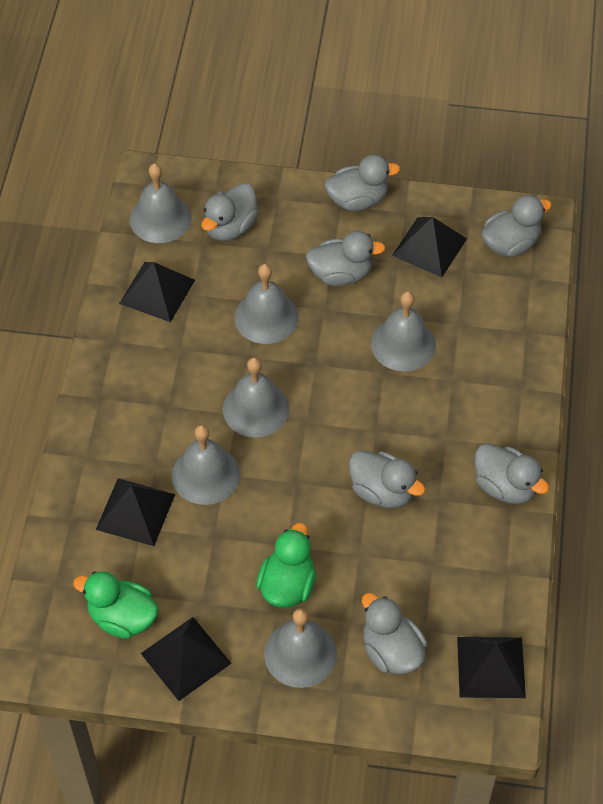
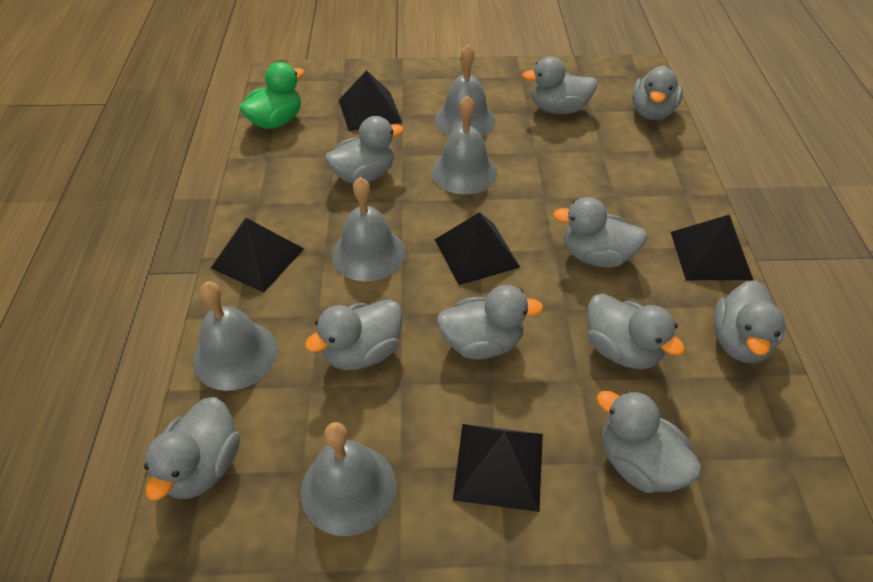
green duck: 2 -> 1
grey bell: 6 -> 5
grey duck: 7 -> 10

